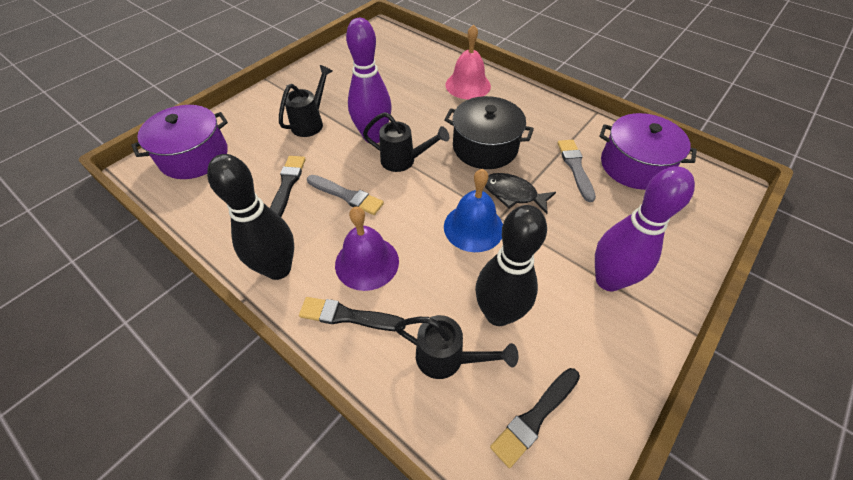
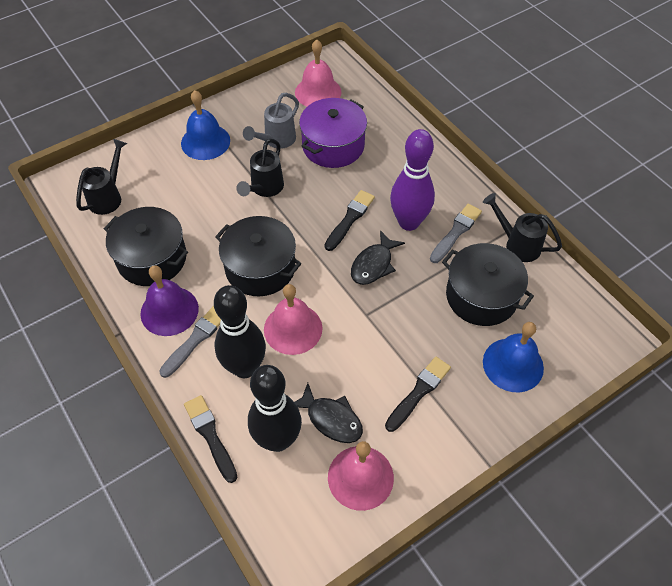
black fish: 1 -> 2
black pot: 1 -> 3
blue bell: 1 -> 2
grey watering can: 0 -> 1
pink bell: 1 -> 3
purple bowling pin: 2 -> 1
purple pot: 2 -> 1

